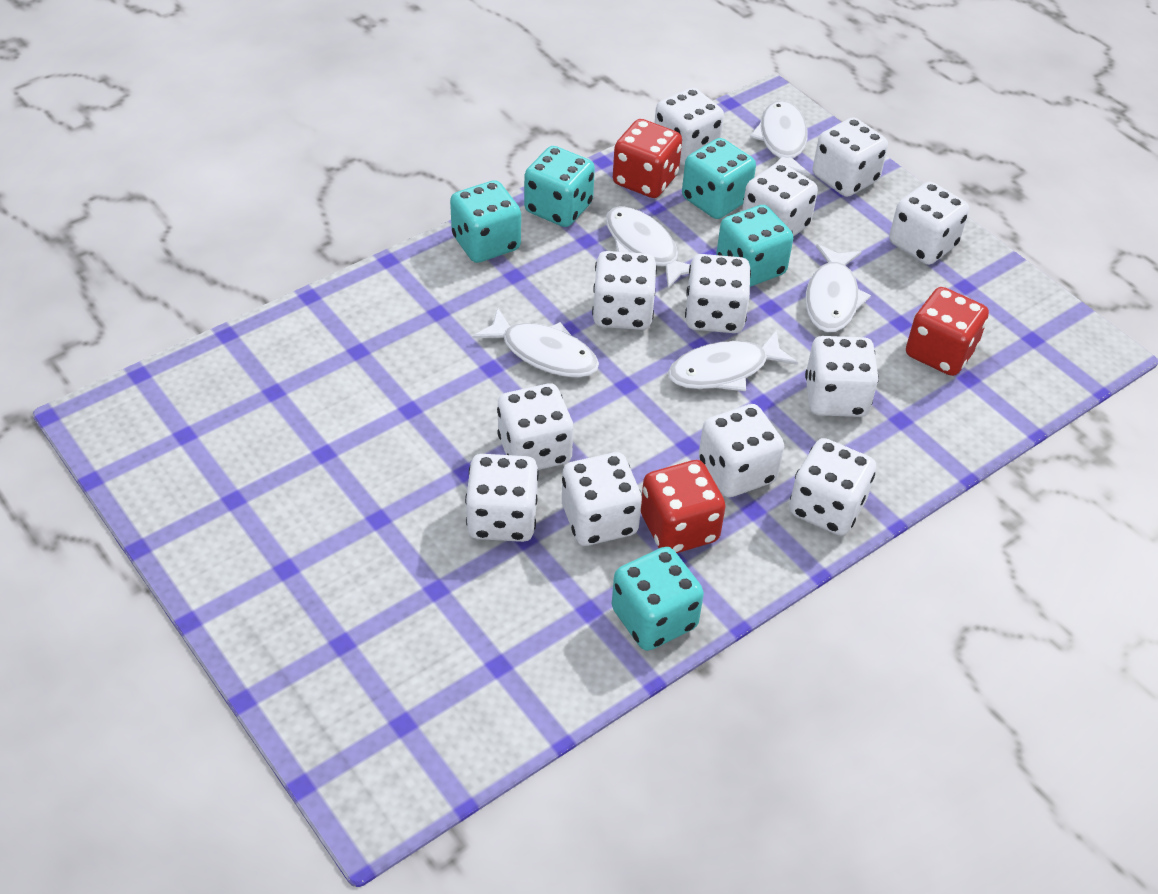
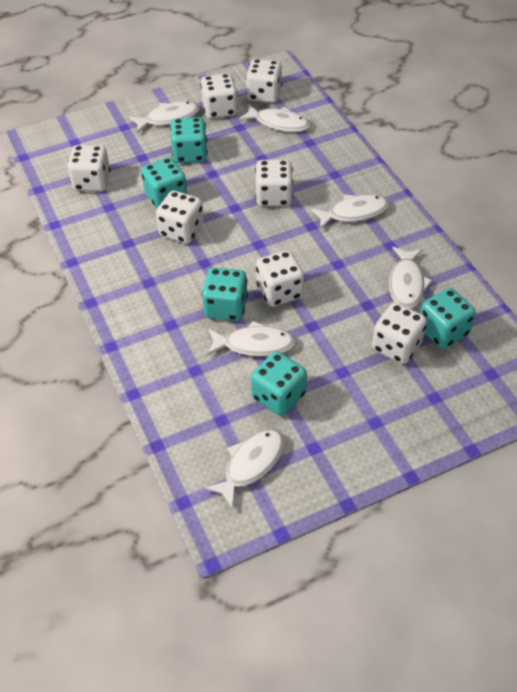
red dice: 3 -> 0
white dice: 12 -> 7
white fish: 5 -> 6

